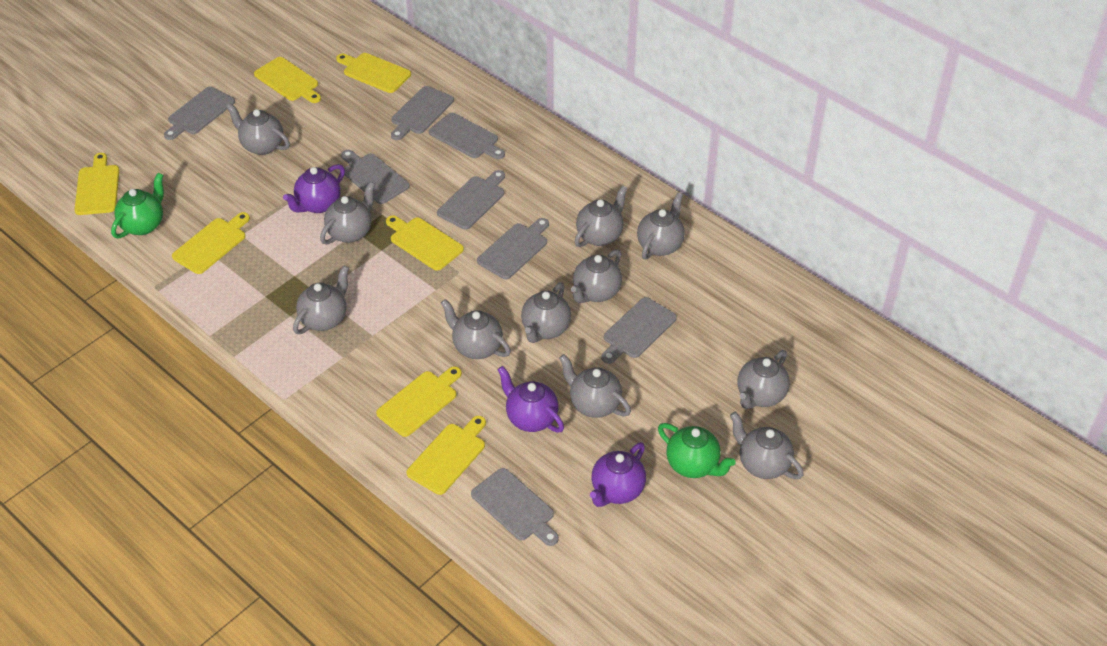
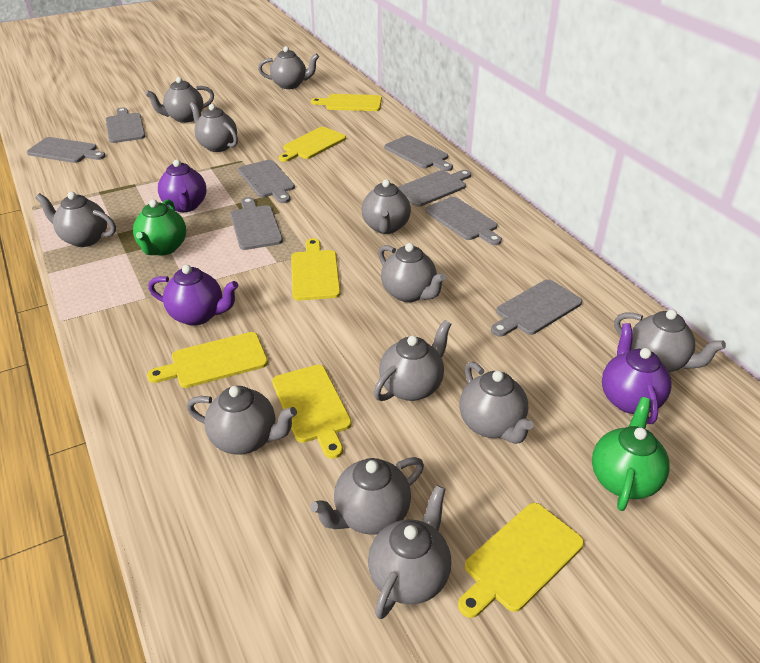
grey teapot: 11 -> 12
yellow cutting board: 7 -> 6

